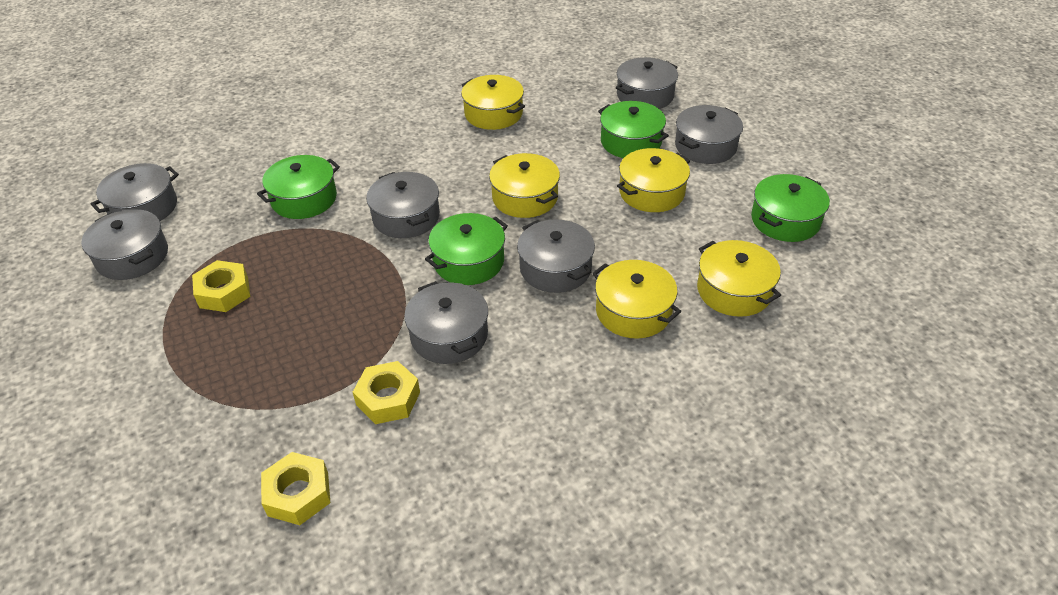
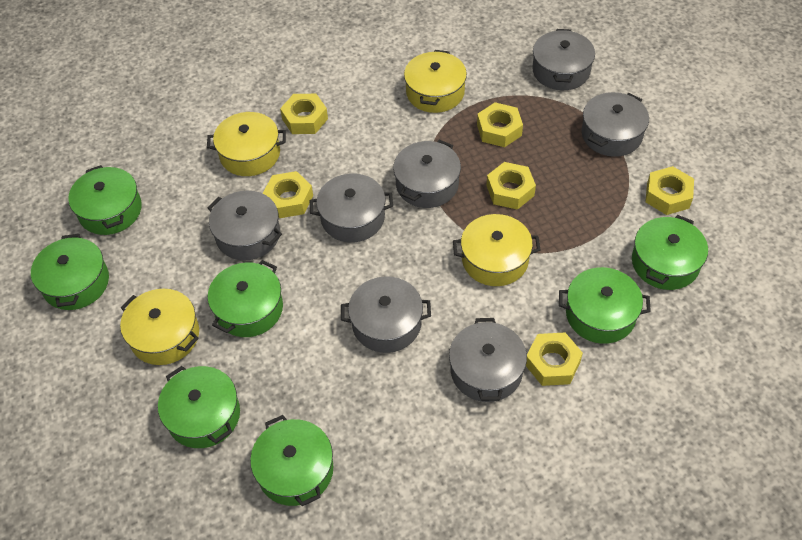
green pot: 4 -> 7
yellow nut: 3 -> 6
yellow pot: 5 -> 4

